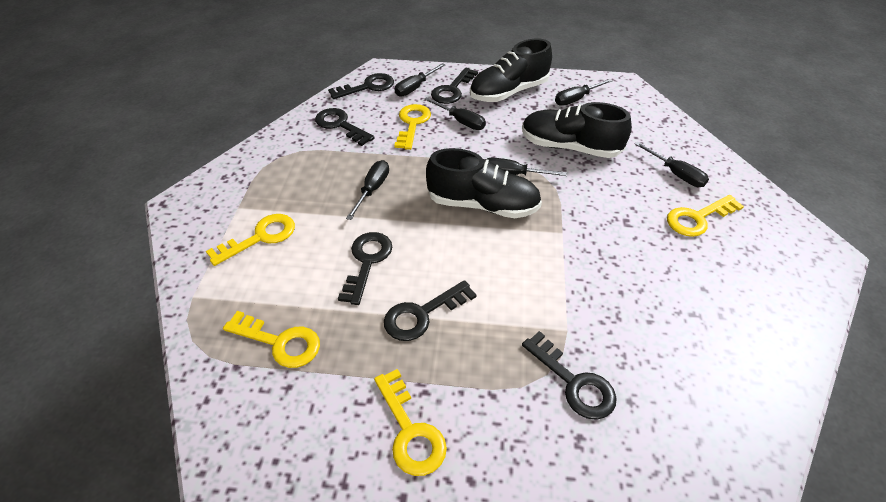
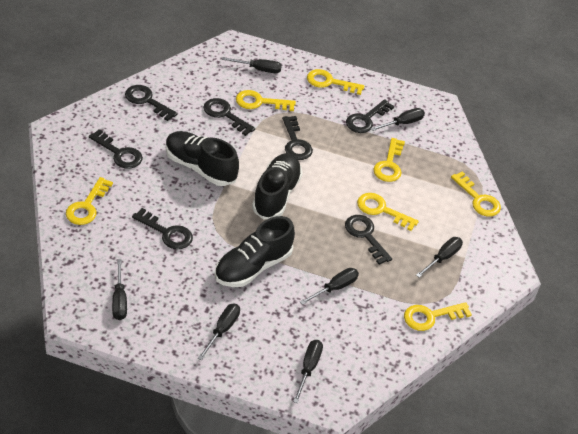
black key: 6 -> 7
black screwdriver: 6 -> 7
yellow key: 5 -> 7

